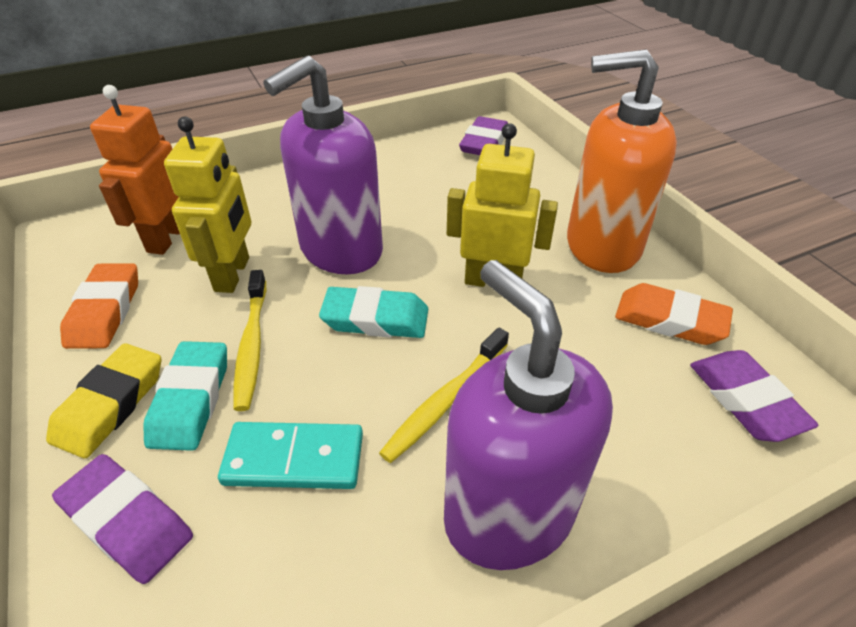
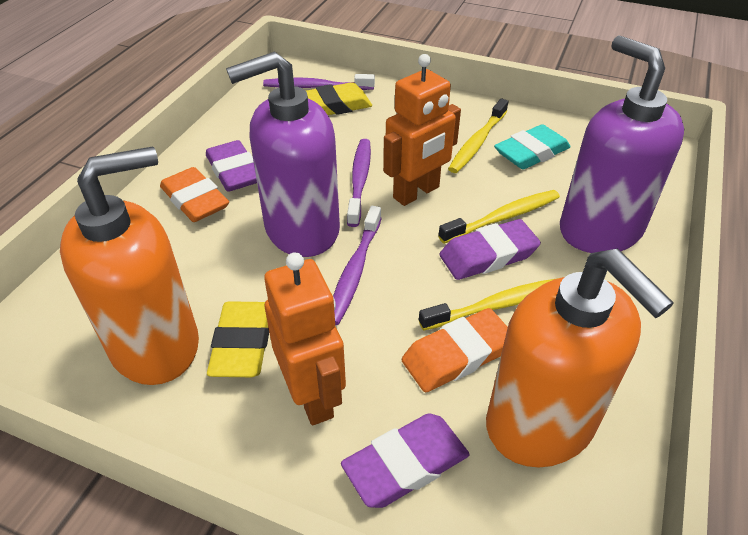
orange robot: 1 -> 2
orange soap dispenser: 1 -> 2
purple toothbrush: 0 -> 3
turquoise domino: 1 -> 0
turquoise eraser: 2 -> 1
yellow eraser: 1 -> 2
yellow robot: 2 -> 0
yellow toothbrush: 2 -> 3

